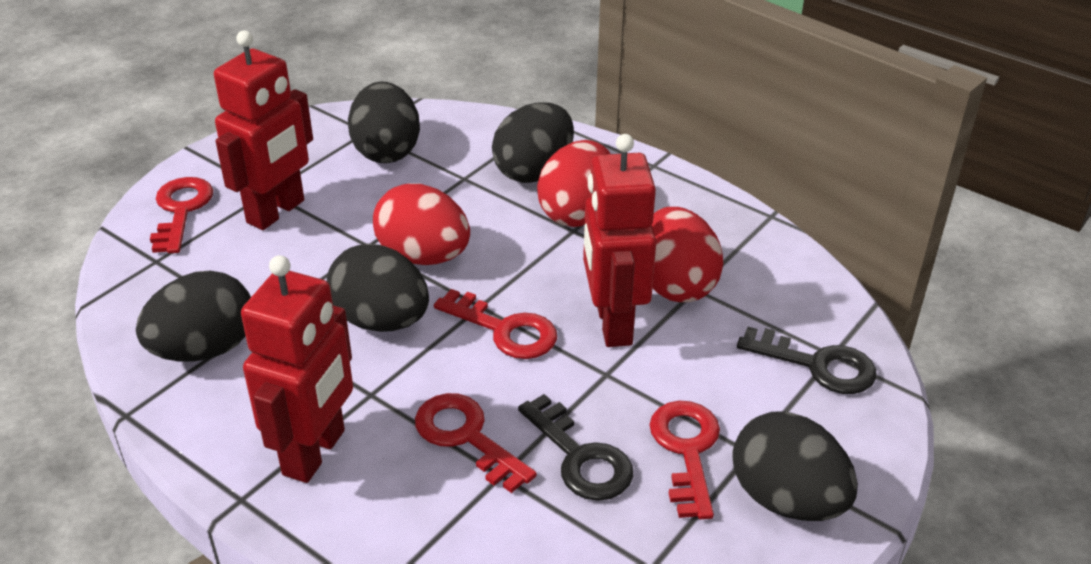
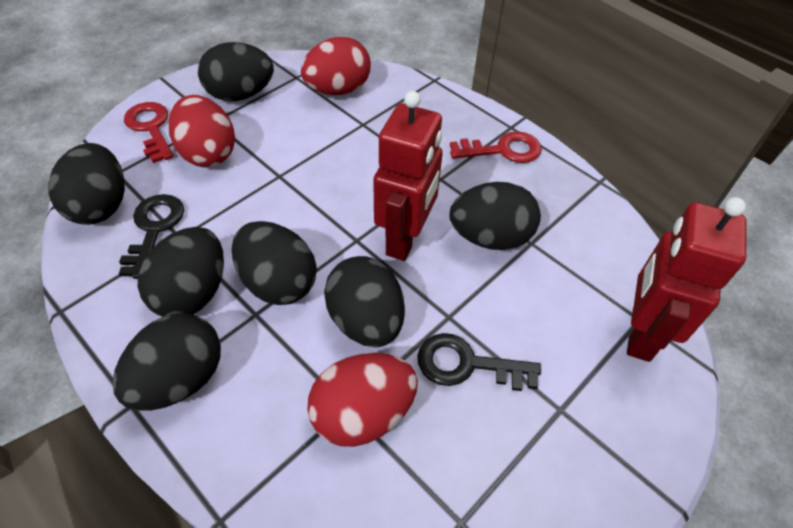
black egg: 5 -> 7
red key: 4 -> 2
red robot: 3 -> 2

